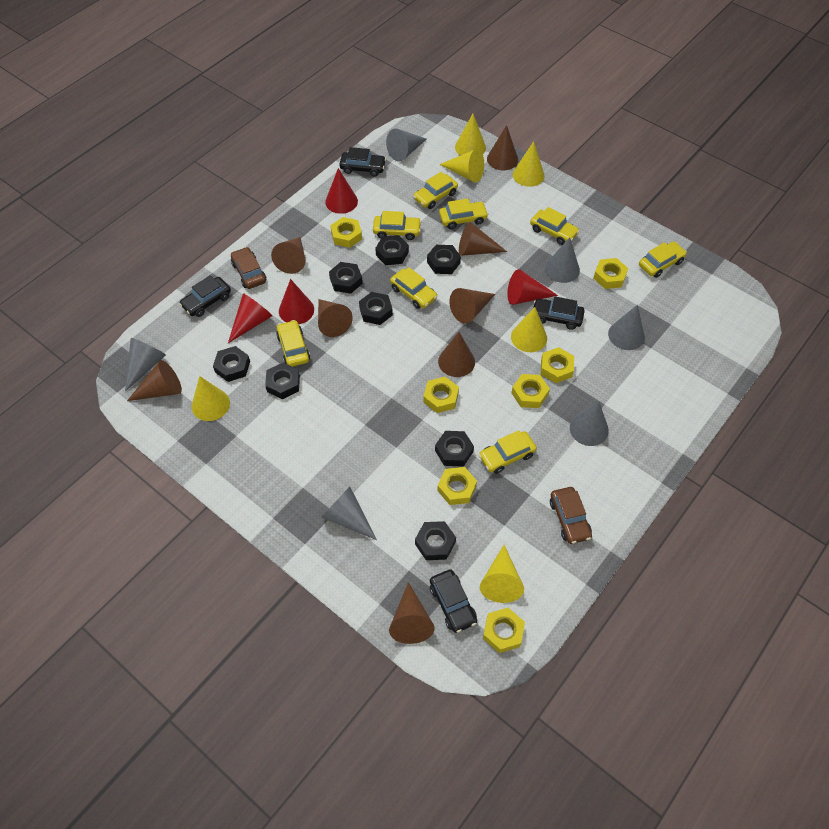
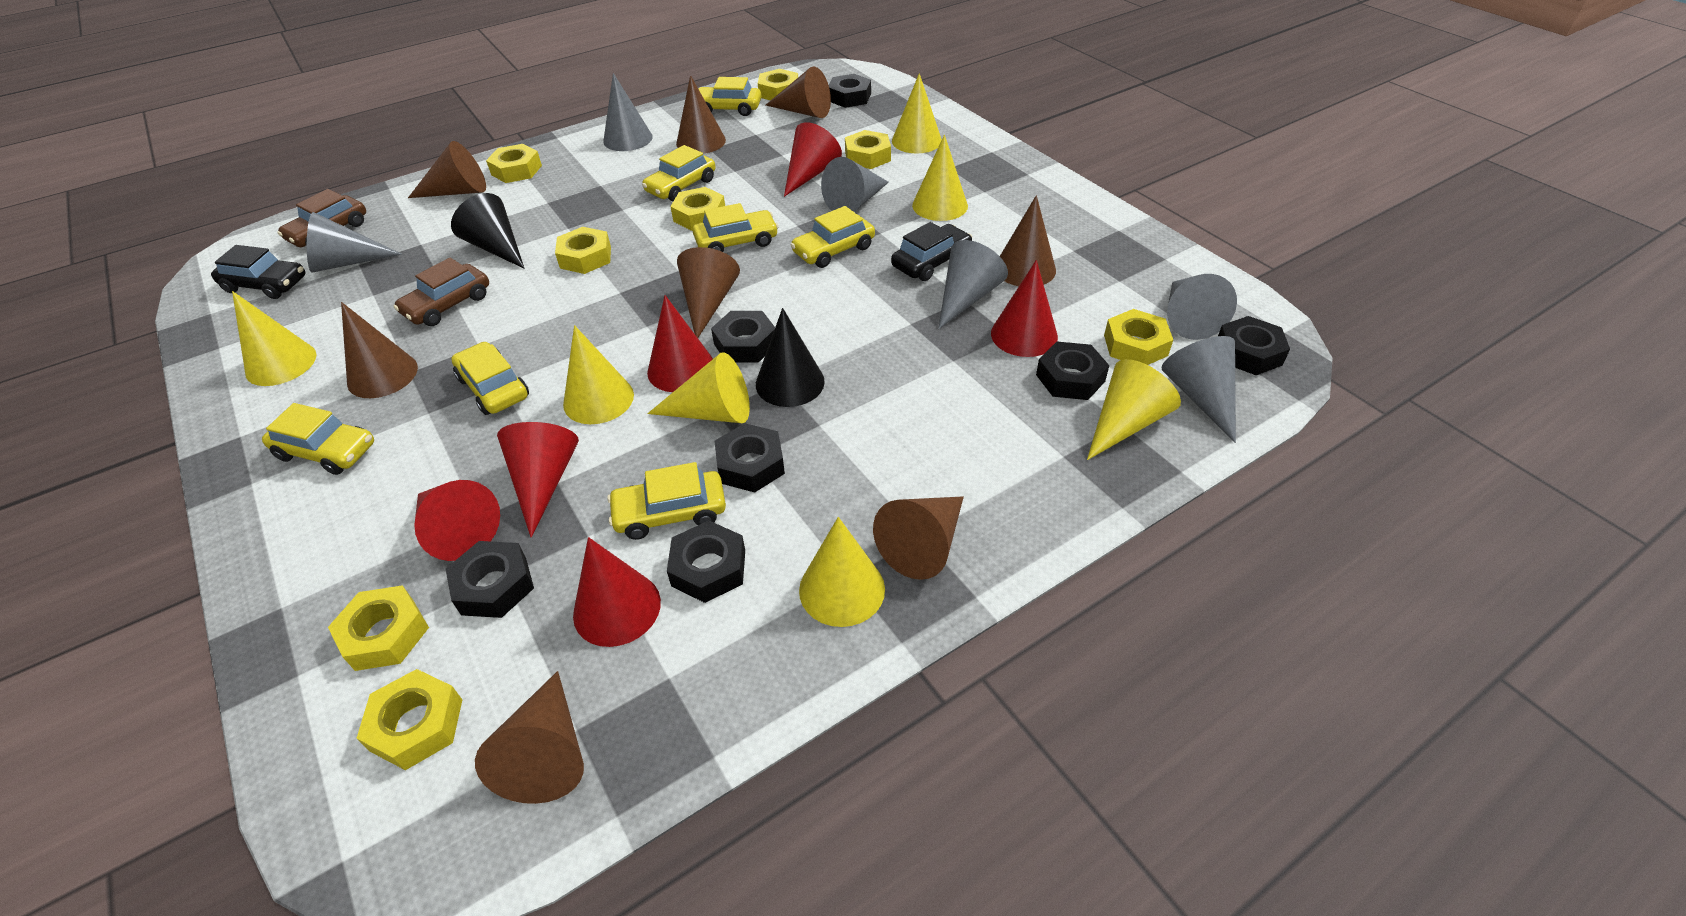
black car: 4 -> 2
black cone: 0 -> 2
black nut: 8 -> 7
red cone: 4 -> 6
yellow car: 8 -> 7
yellow cone: 6 -> 7
yellow nut: 7 -> 8

